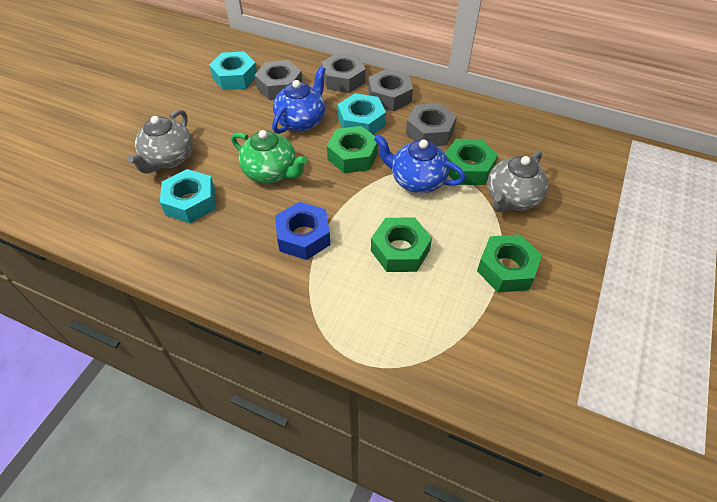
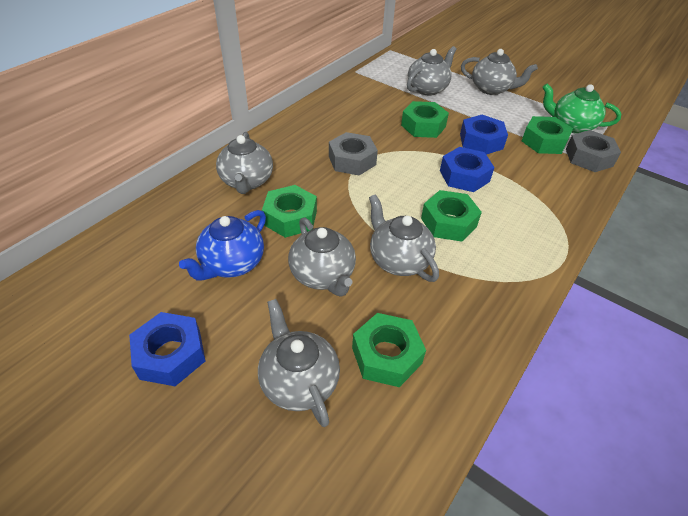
blue nut: 1 -> 3
blue teapot: 2 -> 1
green nut: 4 -> 5
grey nut: 4 -> 2
grey teapot: 2 -> 6
turquoise nut: 3 -> 0

